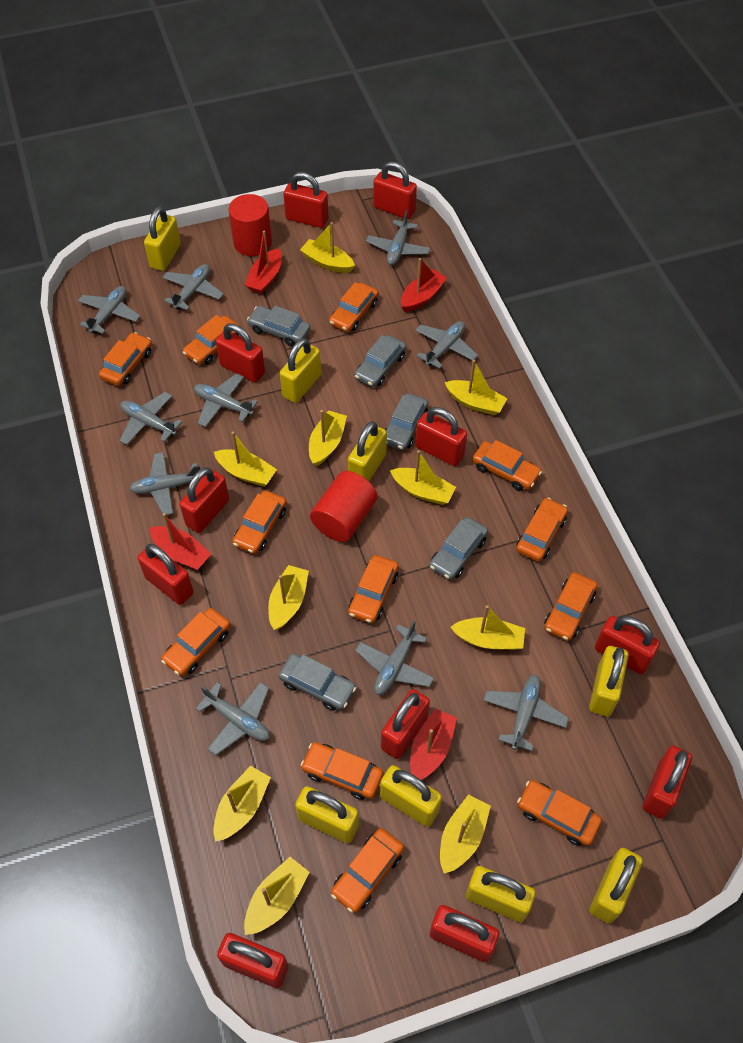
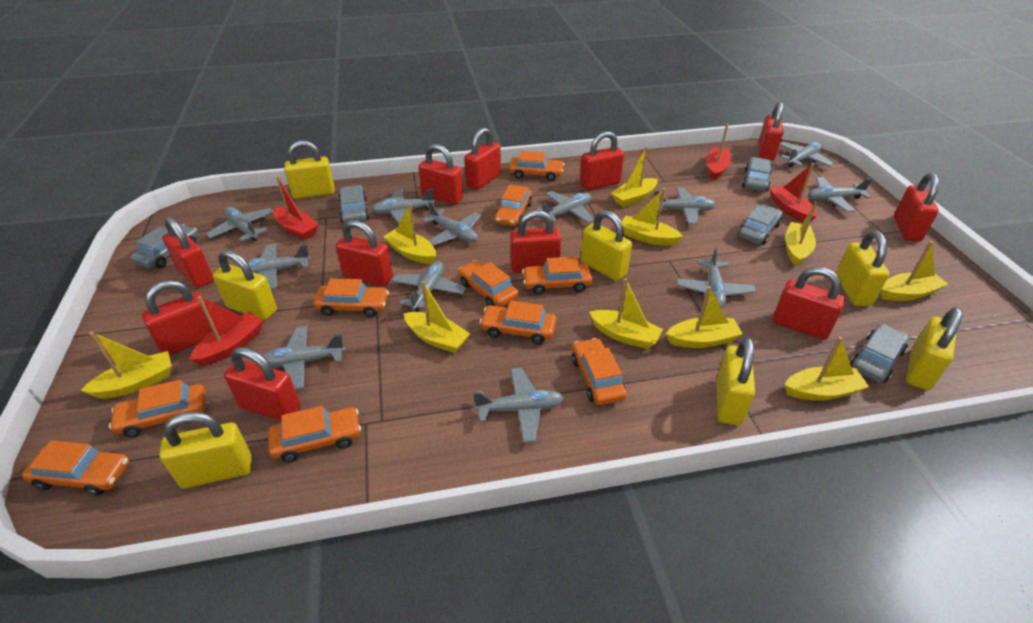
grey plane: 10 -> 12
orange car: 12 -> 10
red cylinder: 2 -> 0
yellow padlock: 8 -> 7

